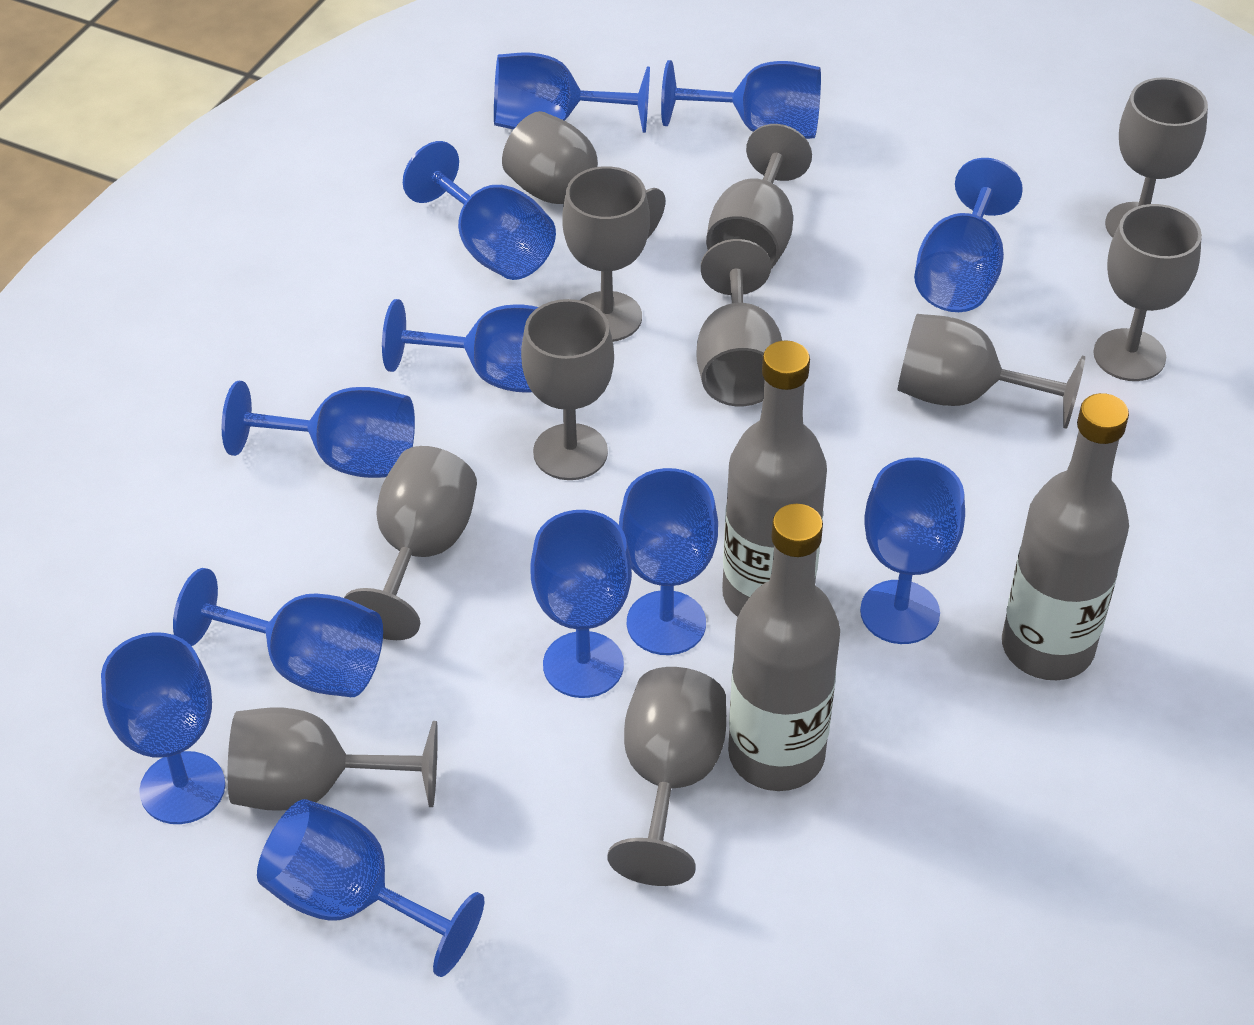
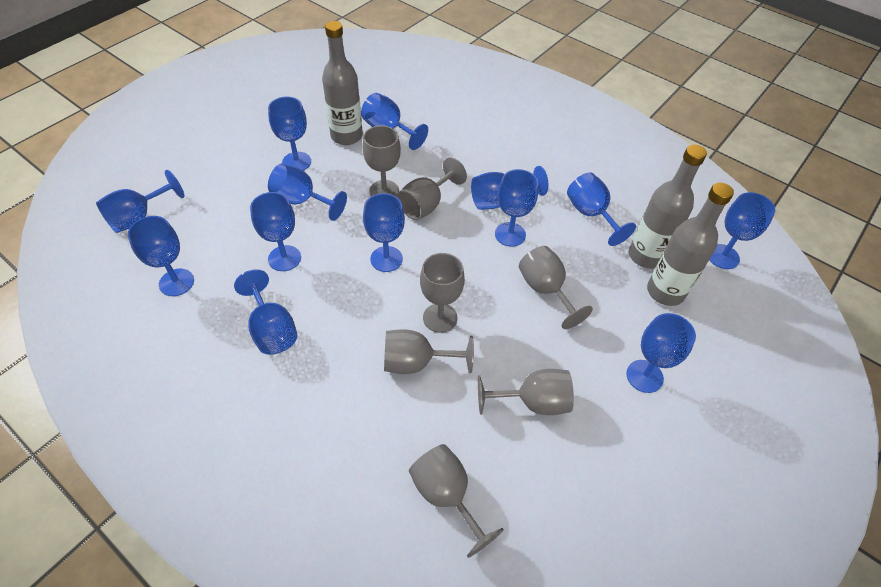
blue goblet: 12 -> 13
grey goblet: 11 -> 7

